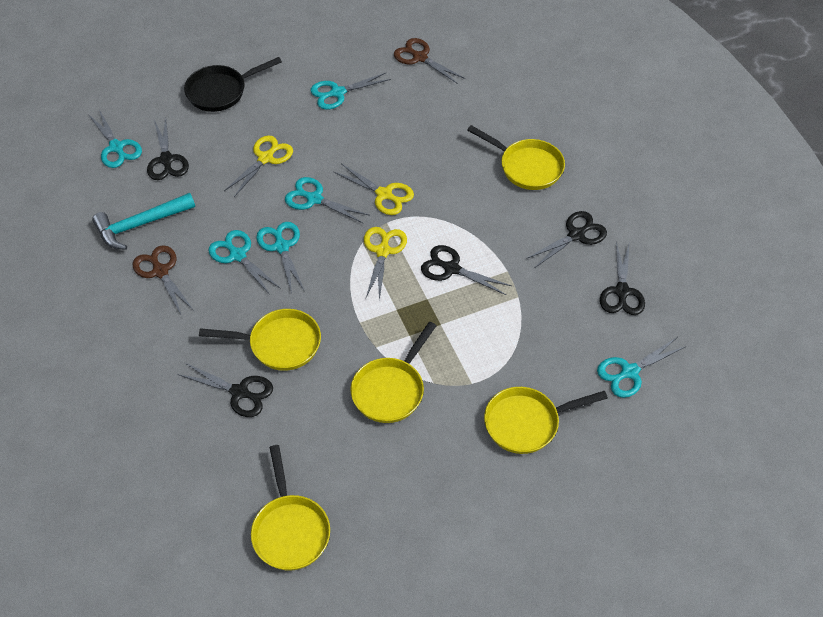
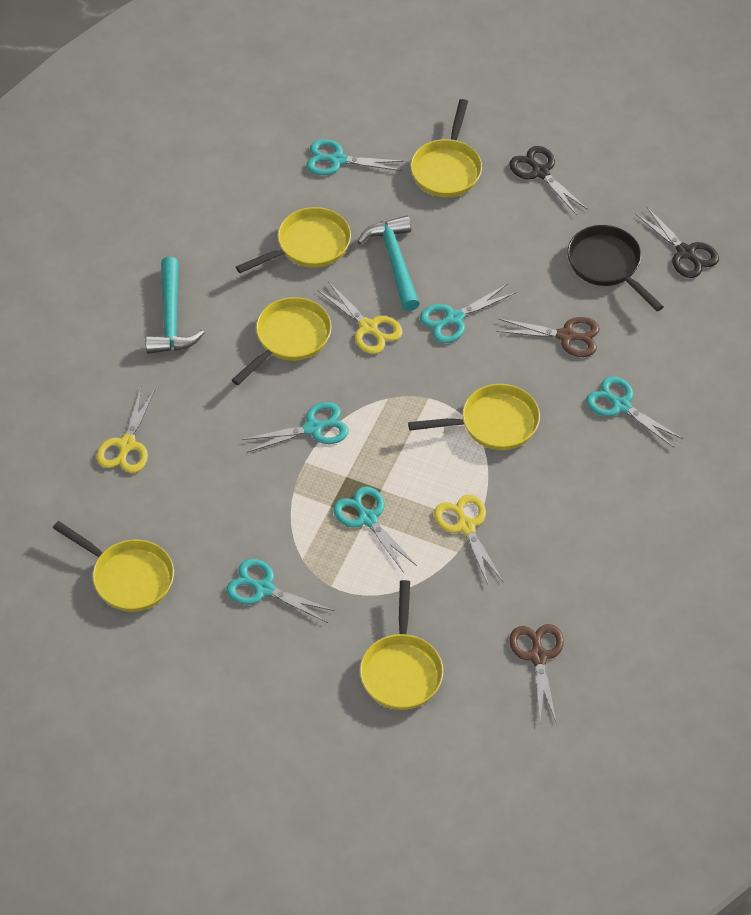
black scissors: 5 -> 2
turquoise hammer: 1 -> 2
yellow pan: 5 -> 6

